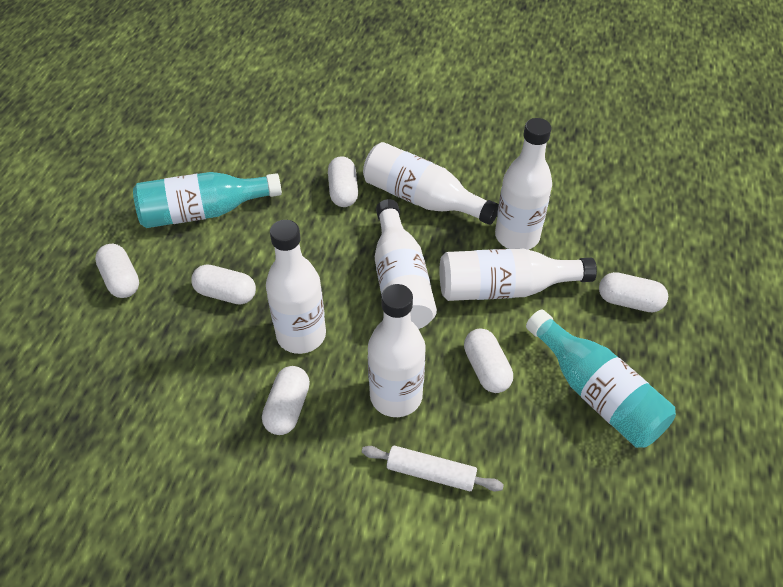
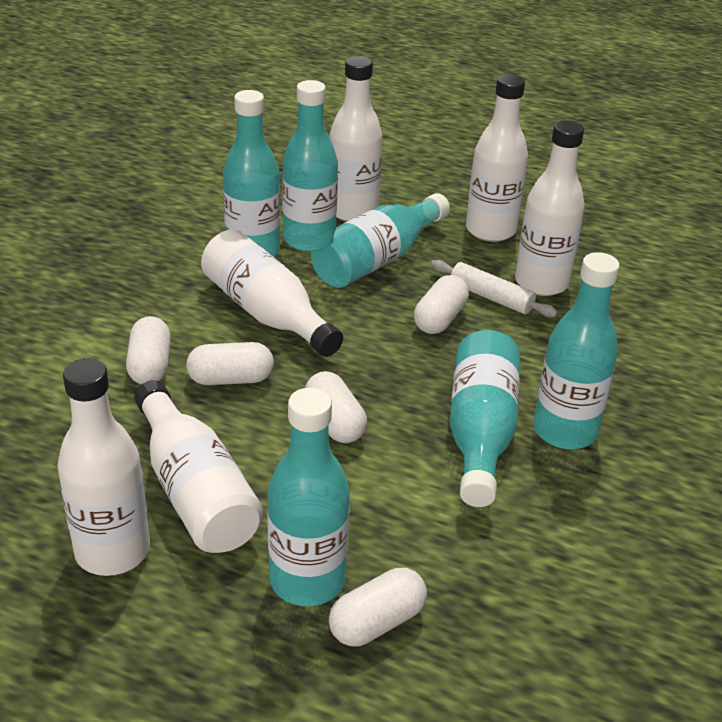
turquoise bottle: 2 -> 6
white capsule: 6 -> 5

